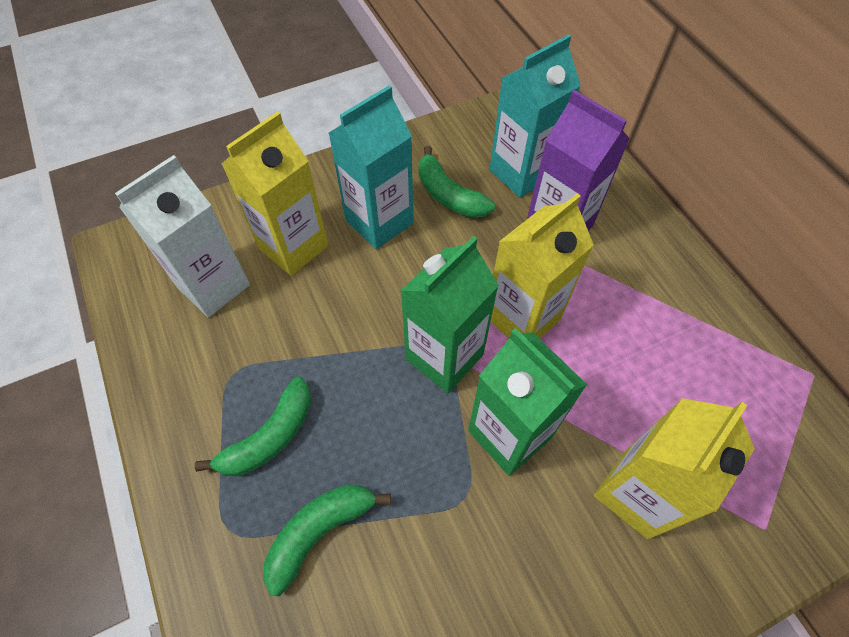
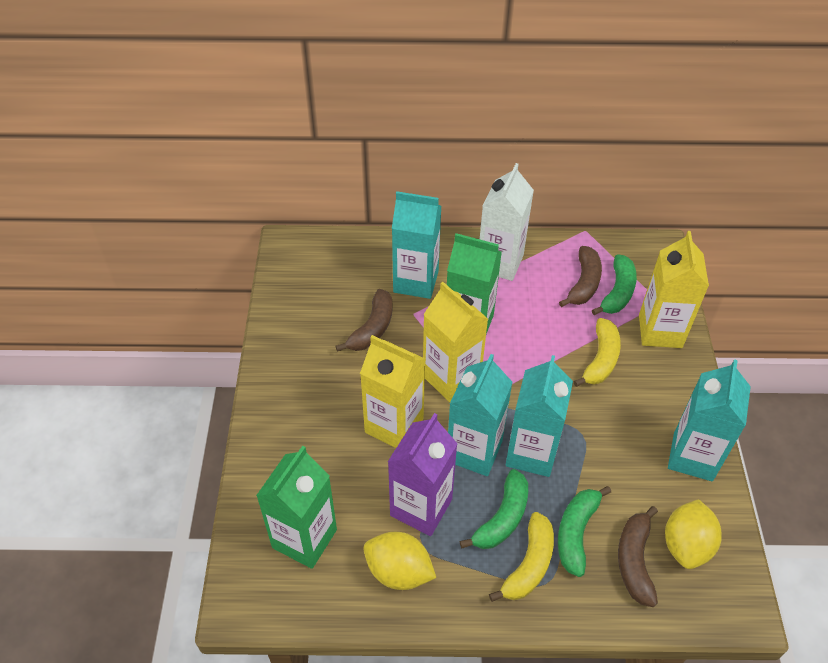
brown banana: 0 -> 3
turquoise carton: 2 -> 4
yellow banana: 0 -> 2
yellow lemon: 0 -> 2

